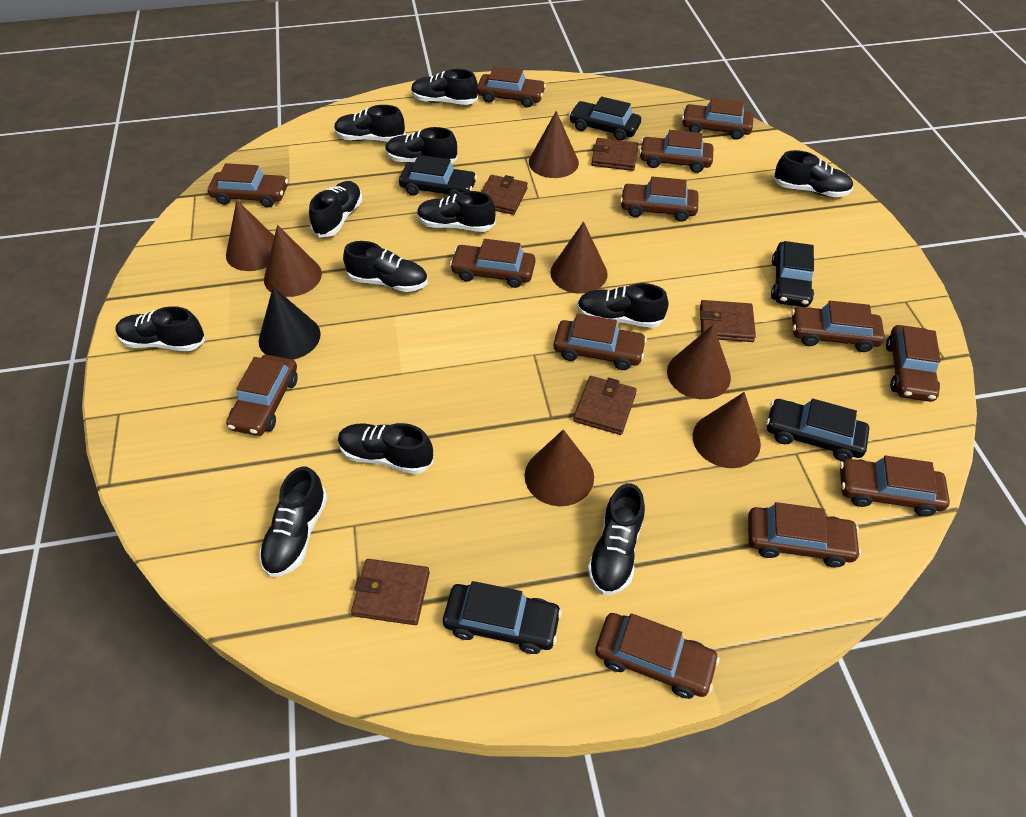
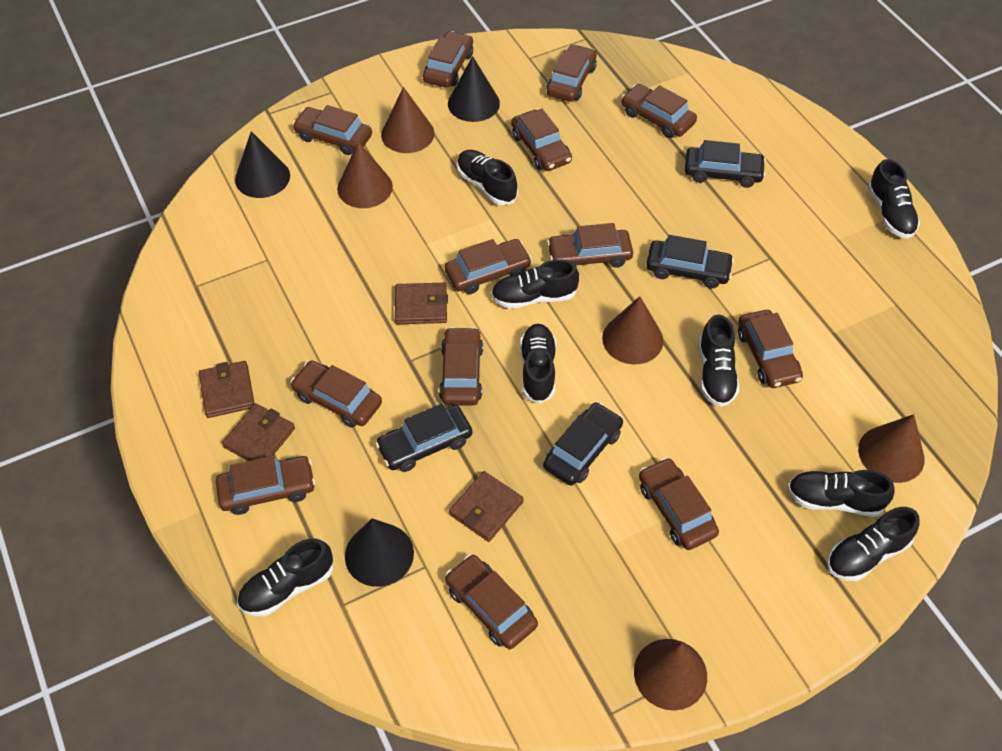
black car: 5 -> 4
black cone: 1 -> 3
black shoe: 12 -> 8
brown cone: 7 -> 5
brown wallet: 5 -> 4

